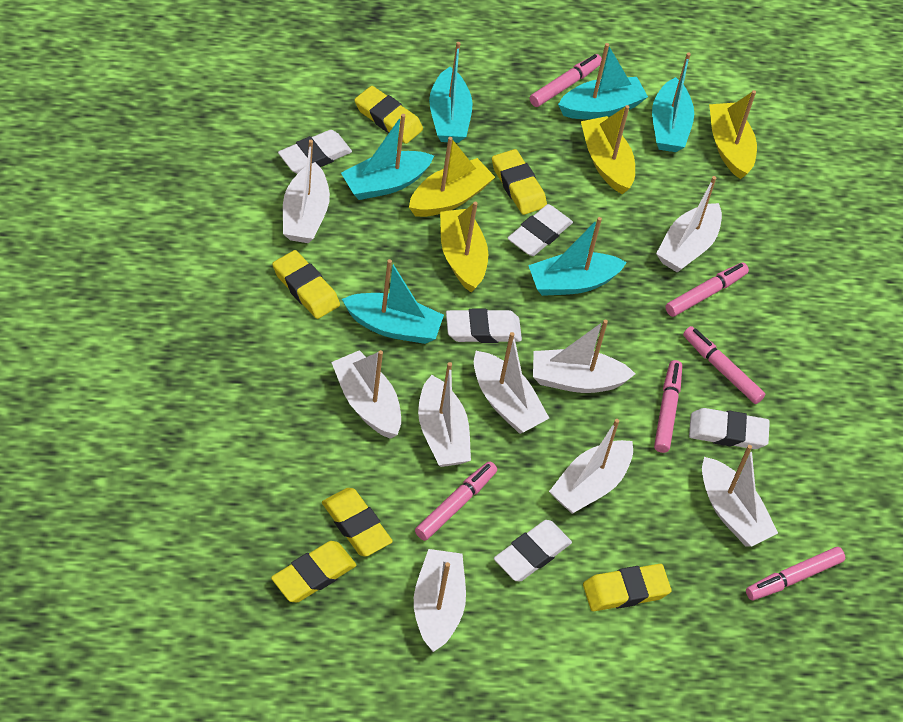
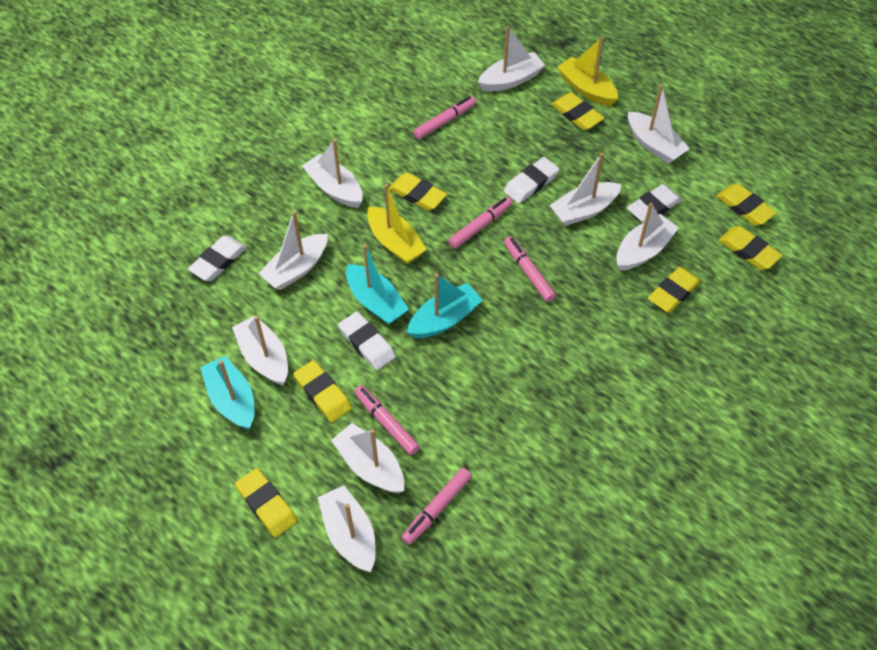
pink marker: 6 -> 5
turquoise boat: 6 -> 3
white eraser: 5 -> 4
yellow boat: 4 -> 2
yellow eraser: 6 -> 7

